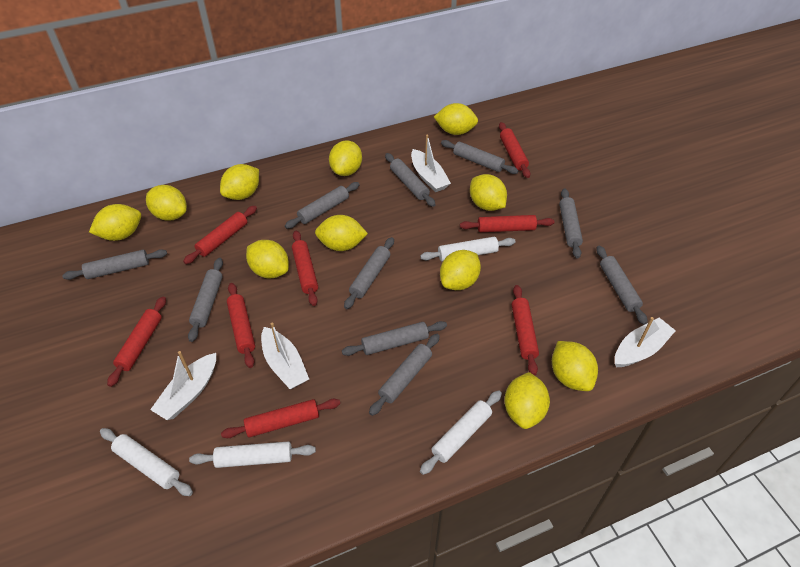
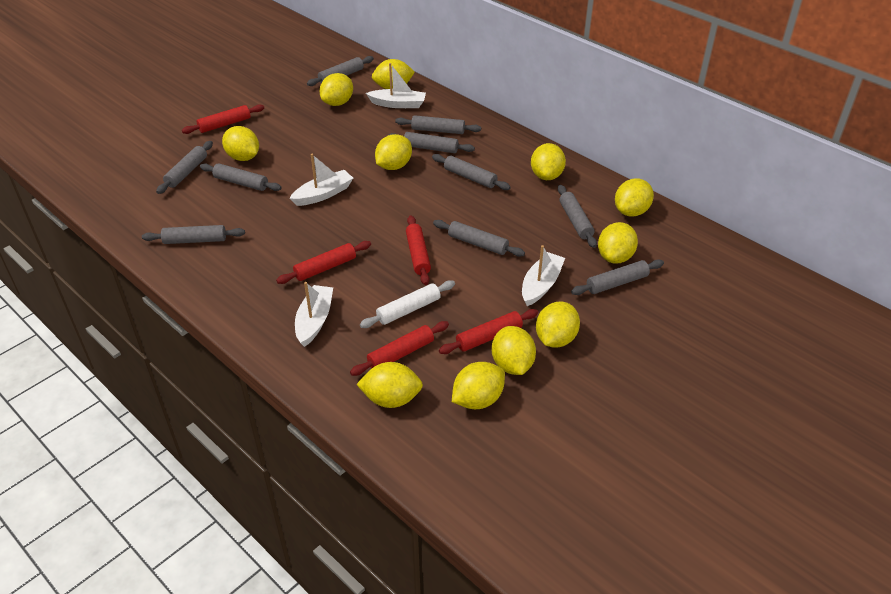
red rolling pin: 8 -> 5
white rolling pin: 4 -> 1

